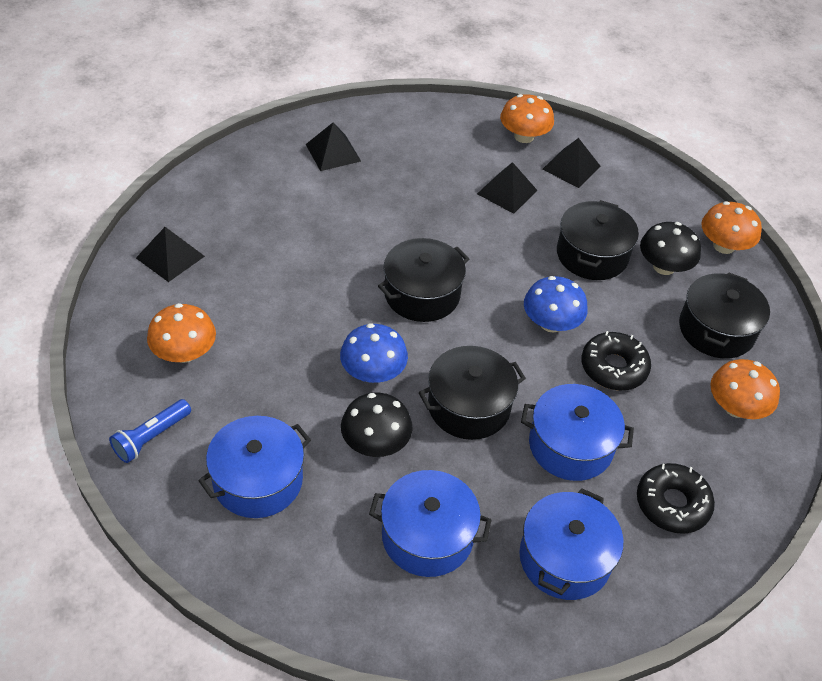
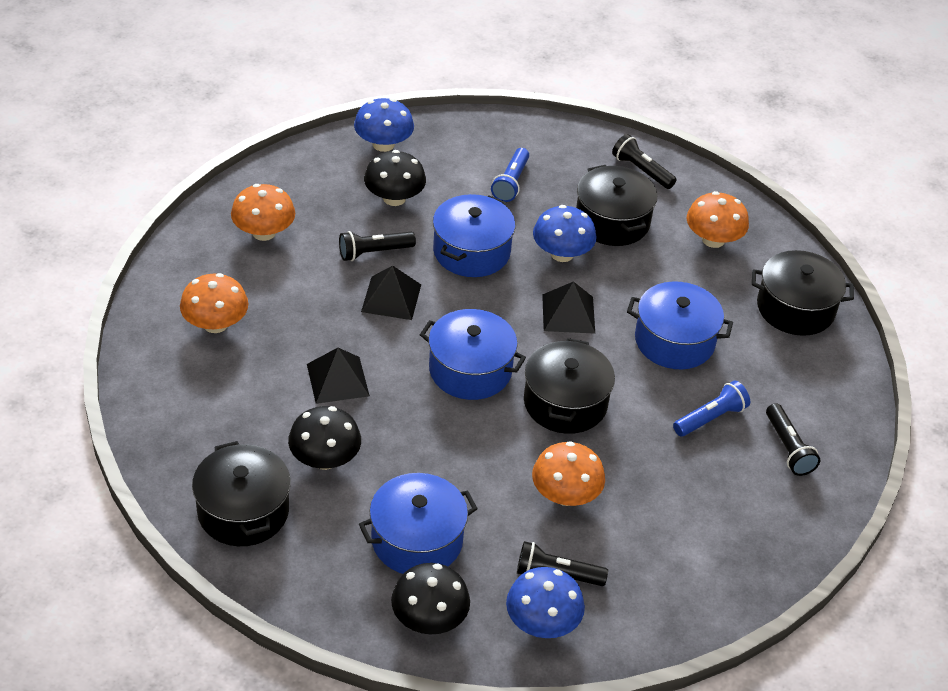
black donut: 2 -> 0
black flashlight: 0 -> 4
black mushroom: 2 -> 3
black pyramid: 4 -> 3
blue flashlight: 1 -> 2
blue mushroom: 2 -> 3

